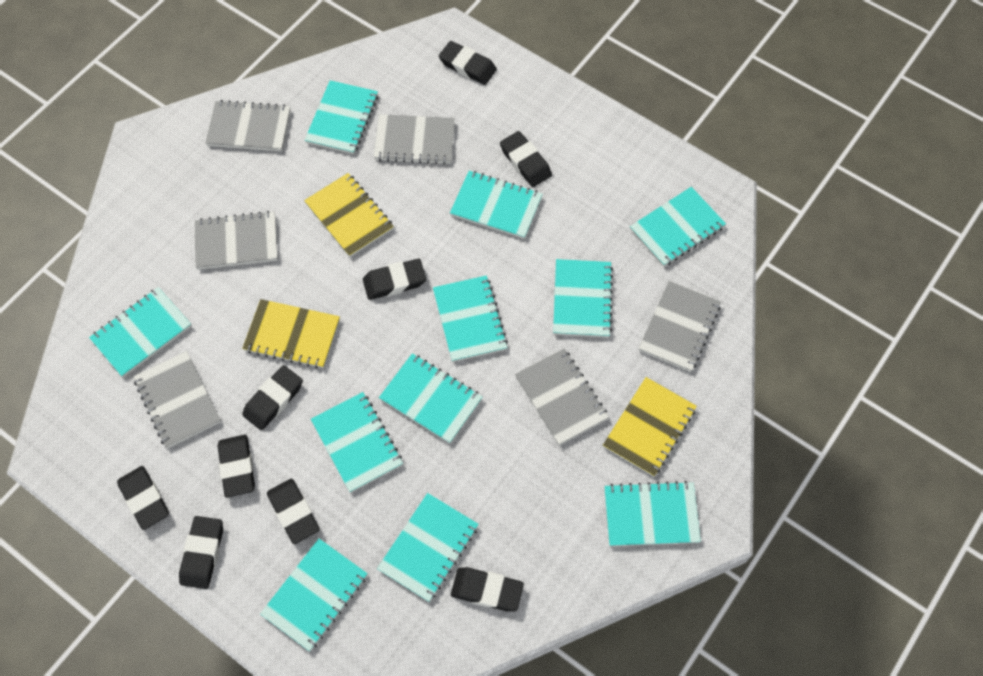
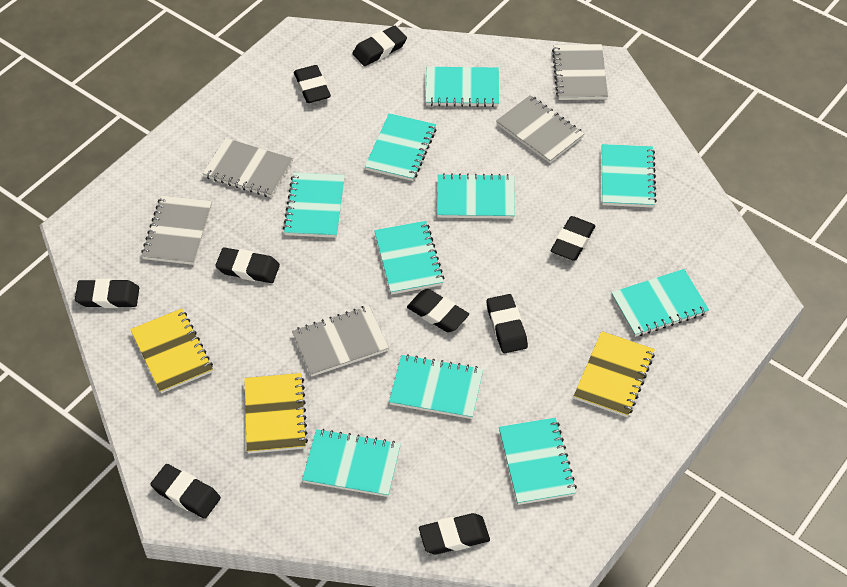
grey notebook: 6 -> 5
turquoise notebook: 11 -> 10

